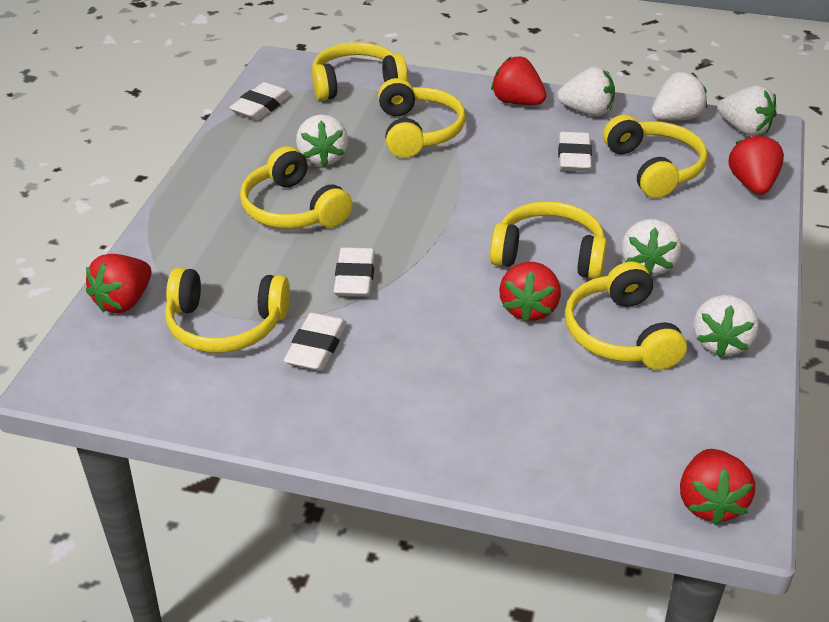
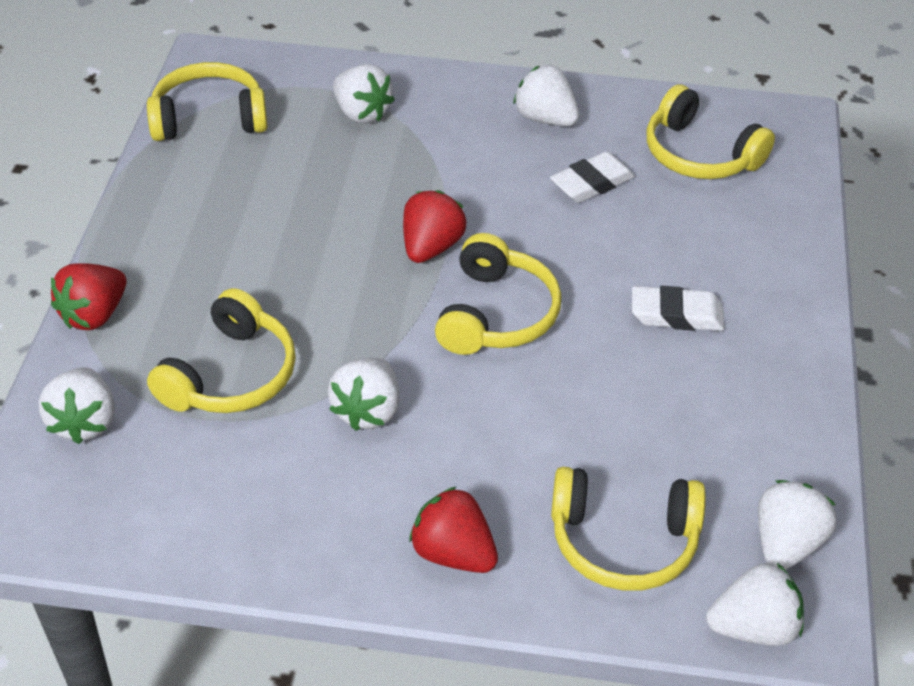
red strawberry: 5 -> 3
white eraser: 4 -> 2
yellow headphones: 7 -> 5

